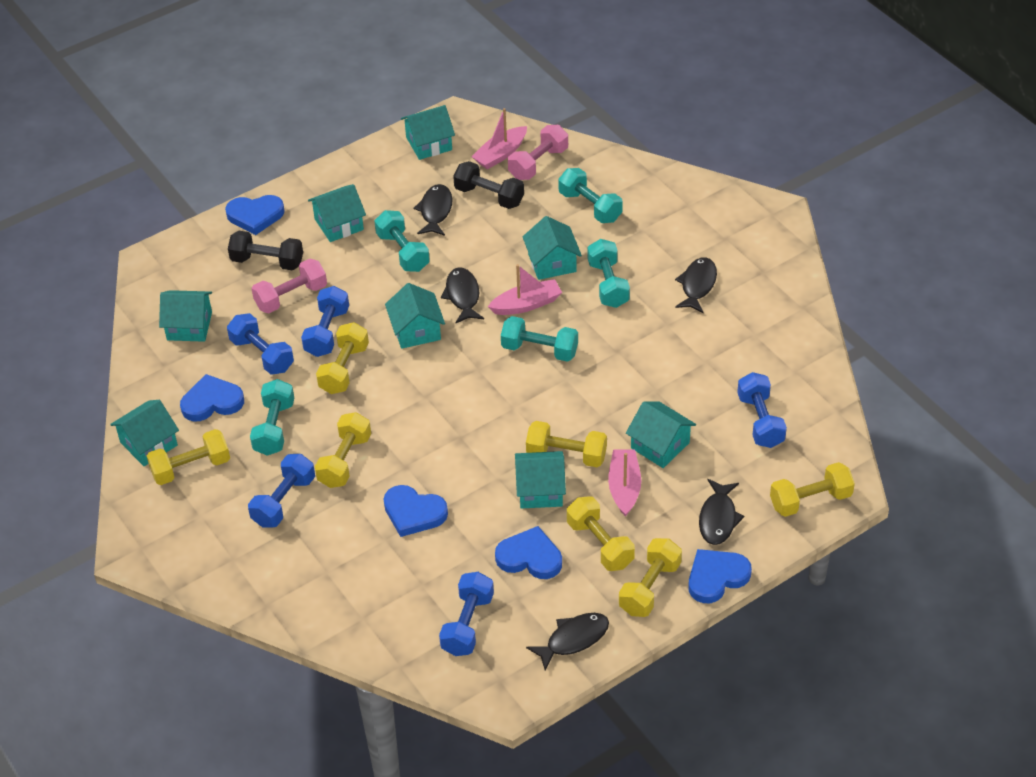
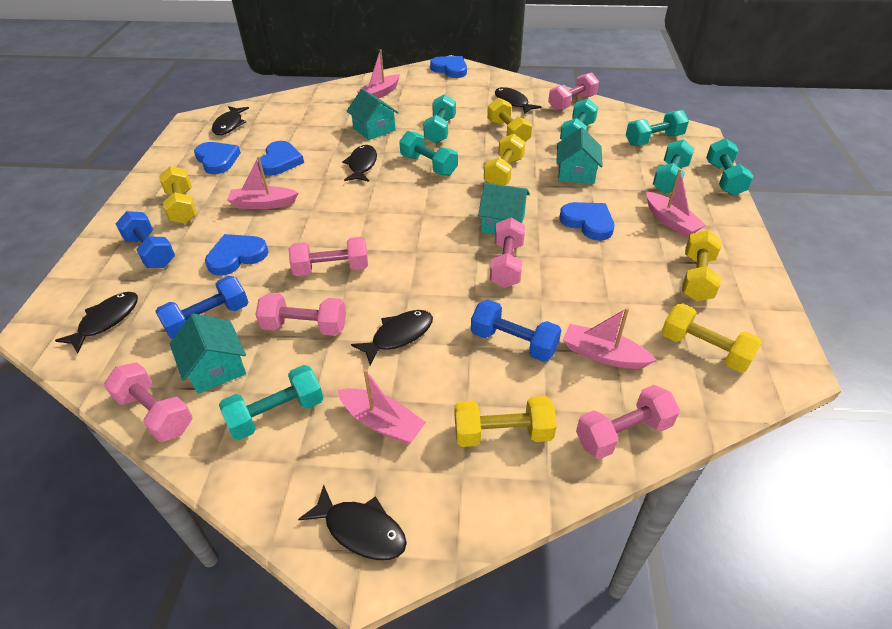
black dumbbell: 2 -> 0
black fish: 5 -> 6
blue dumbbell: 5 -> 3
pink boat: 3 -> 5
pink dumbbell: 2 -> 6
turquoise dumbbell: 5 -> 7
turquoise house: 8 -> 4
yellow dumbbell: 7 -> 6

